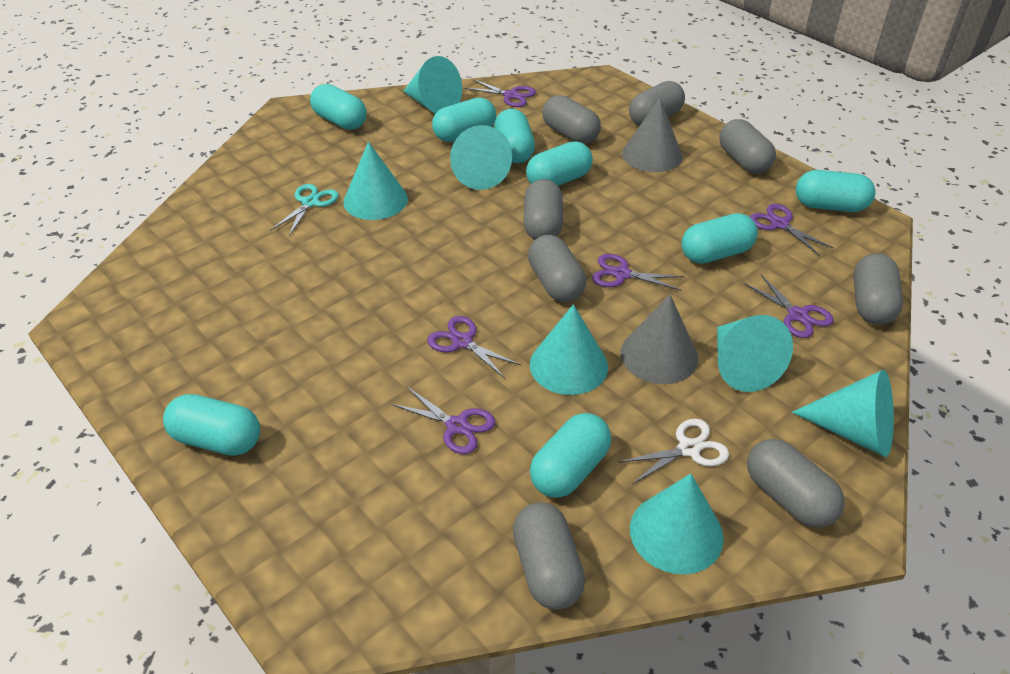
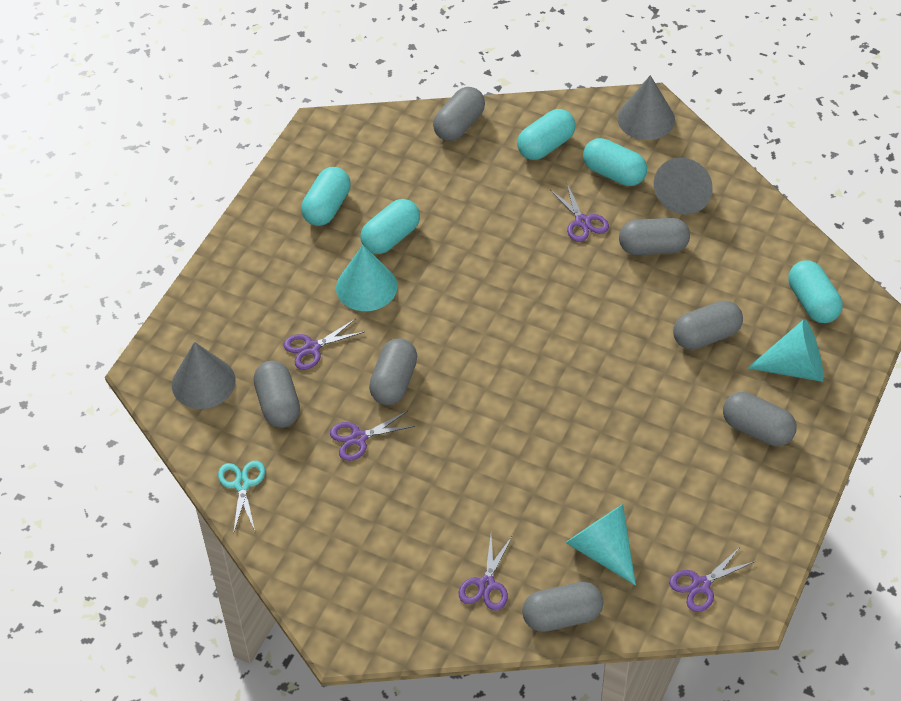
grey capsule: 8 -> 7
grey cone: 2 -> 3
purple scissors: 6 -> 5
turquoise capsule: 8 -> 5
turquoise cone: 7 -> 3
white scissors: 1 -> 0

